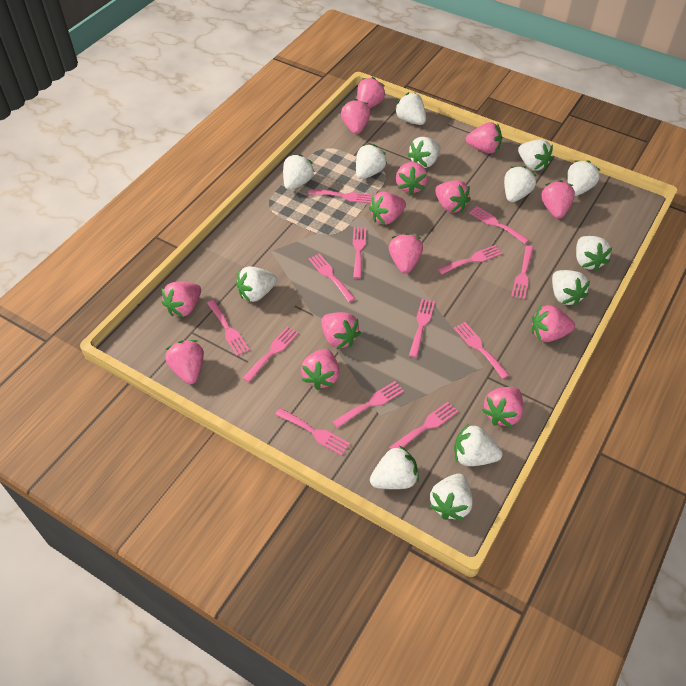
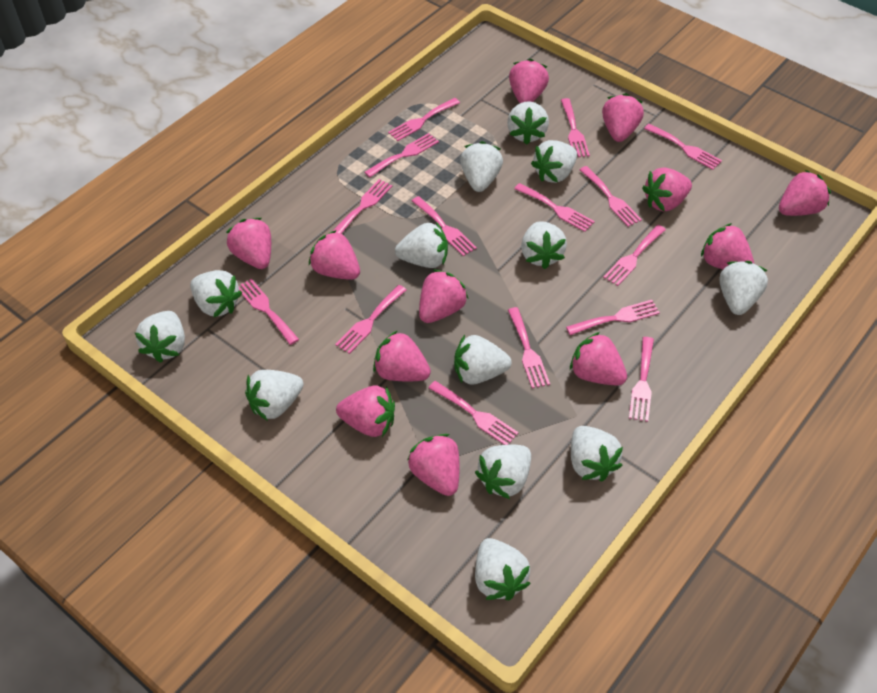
pink fork: 13 -> 15
pink strawberry: 14 -> 12

